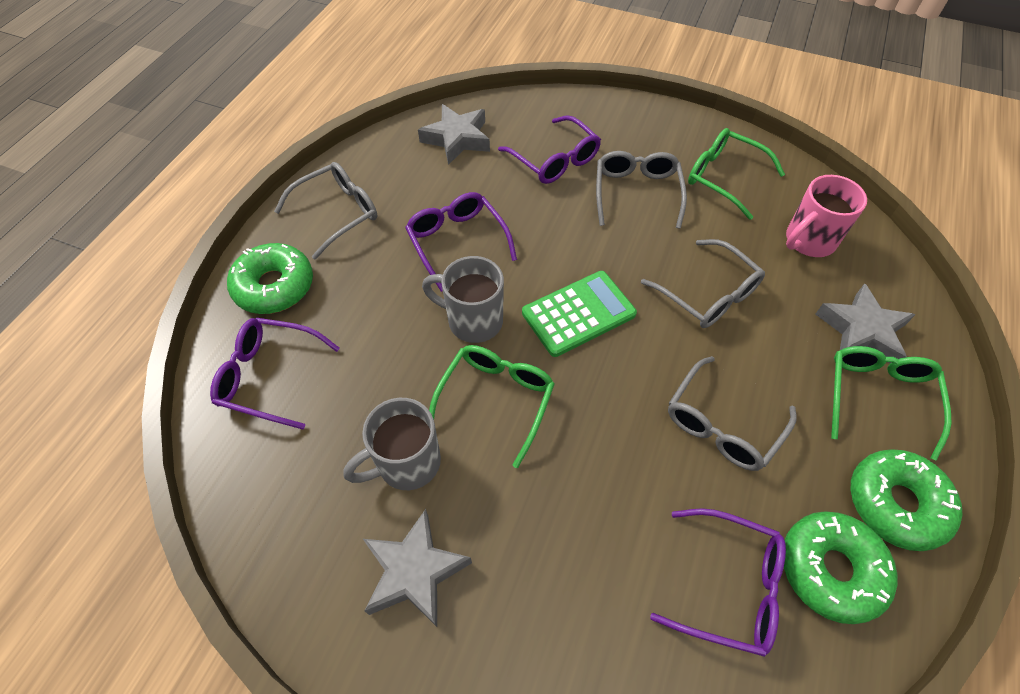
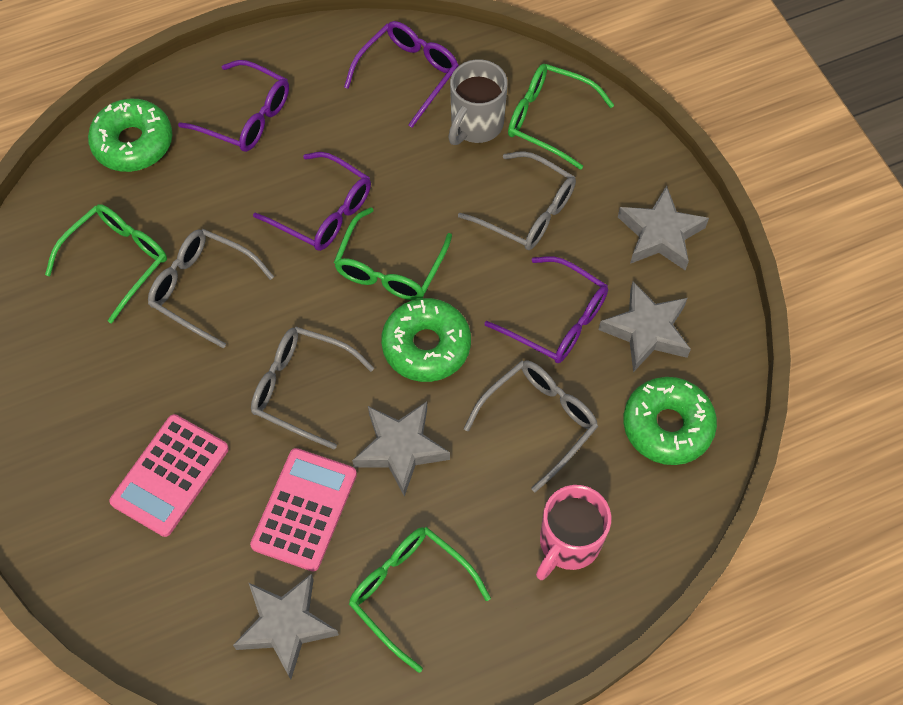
green calculator: 1 -> 0
green glasses: 3 -> 4
grey mug: 2 -> 1
grey star: 3 -> 4
pink calculator: 0 -> 2

